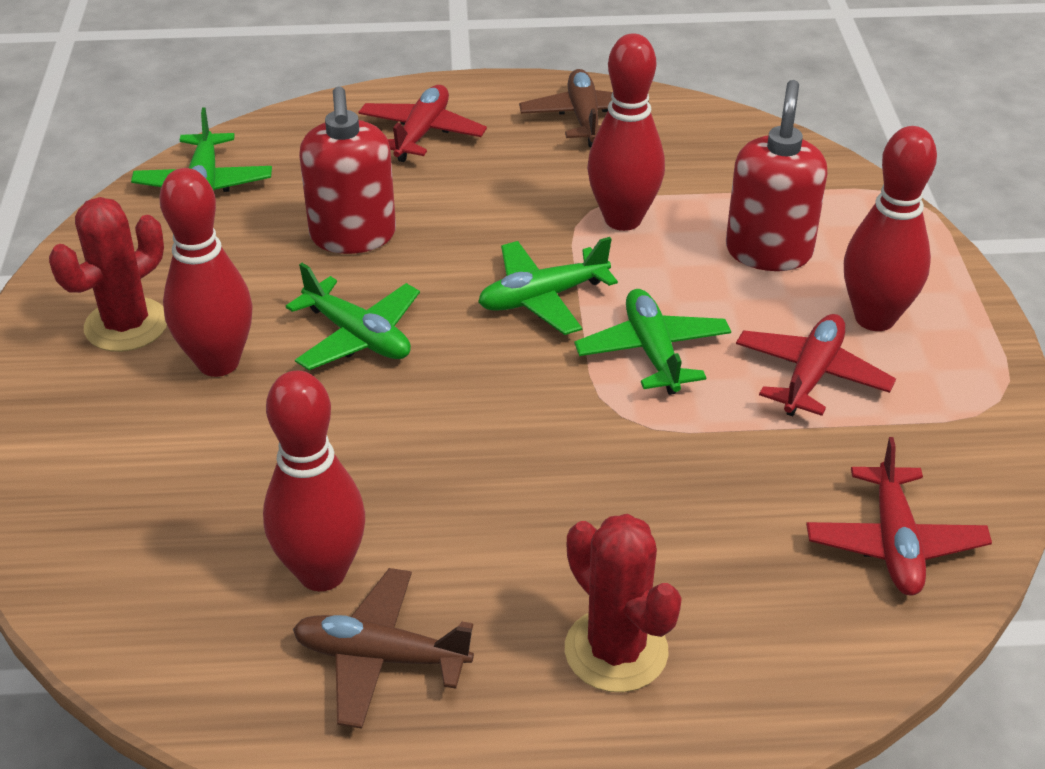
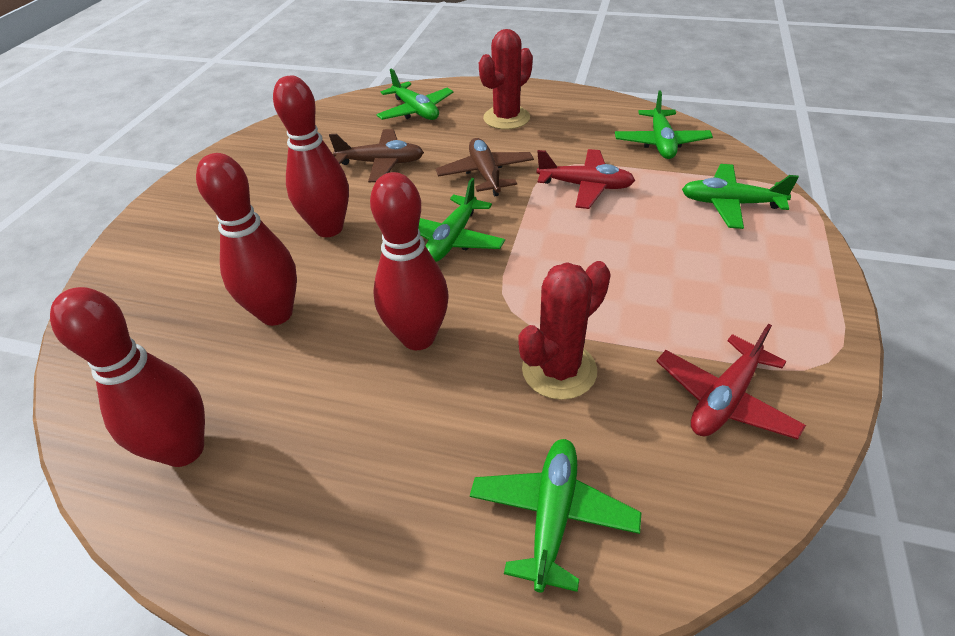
green plane: 4 -> 5
red plane: 3 -> 2
red soap dispenser: 2 -> 0

